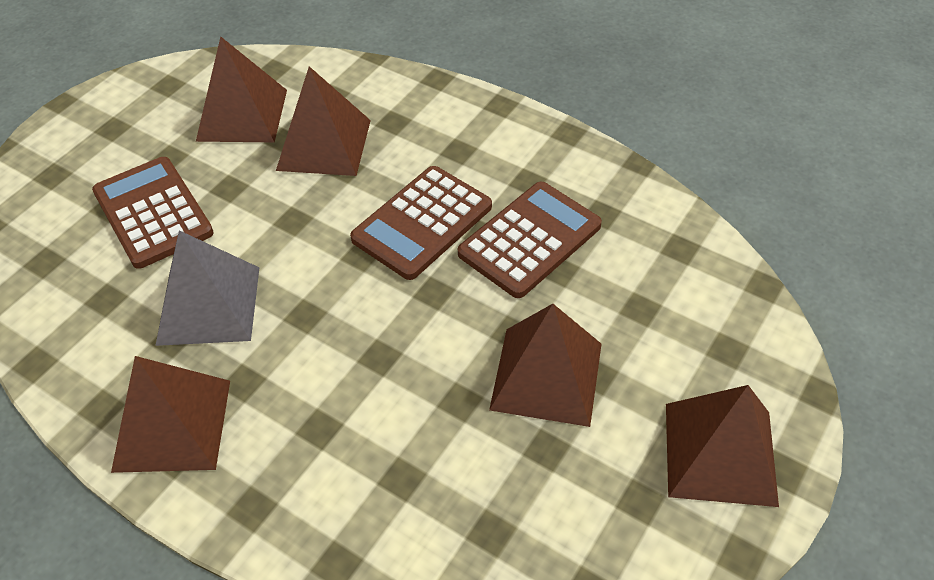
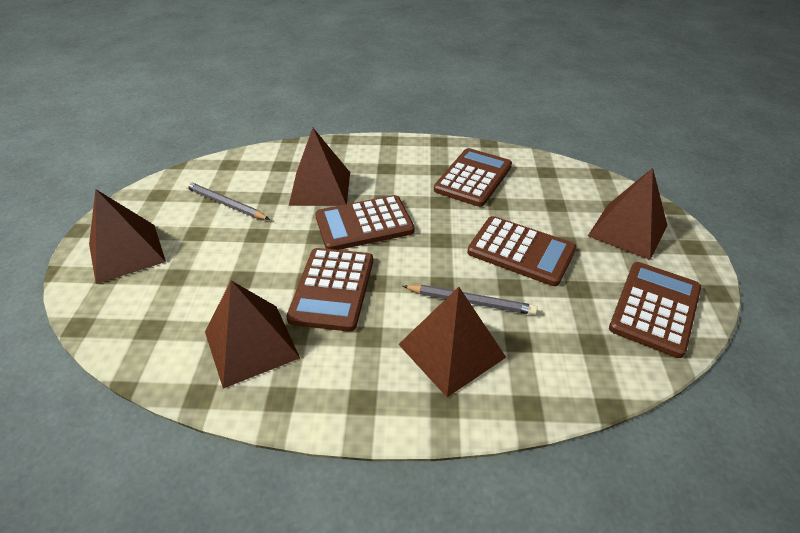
brown calculator: 3 -> 5
grey pencil: 0 -> 2
grey pyramid: 1 -> 0

